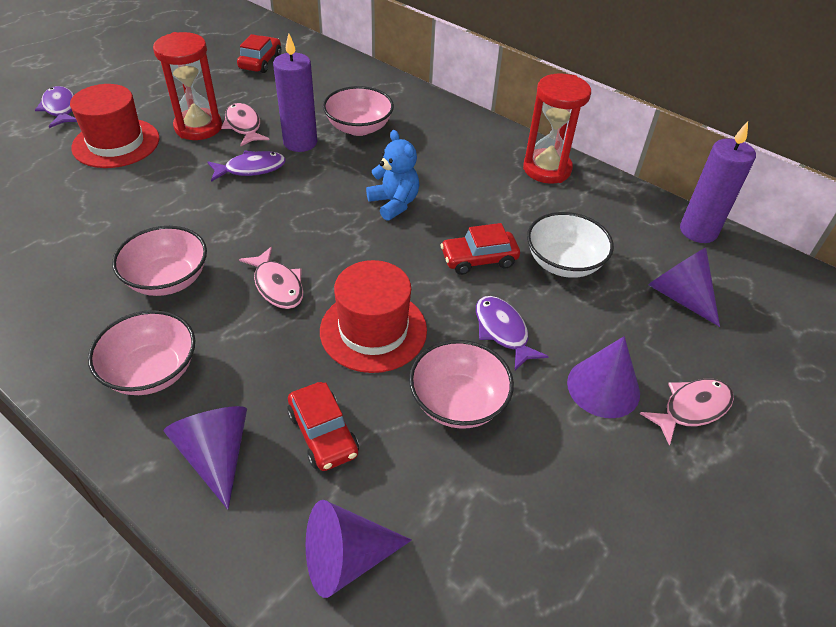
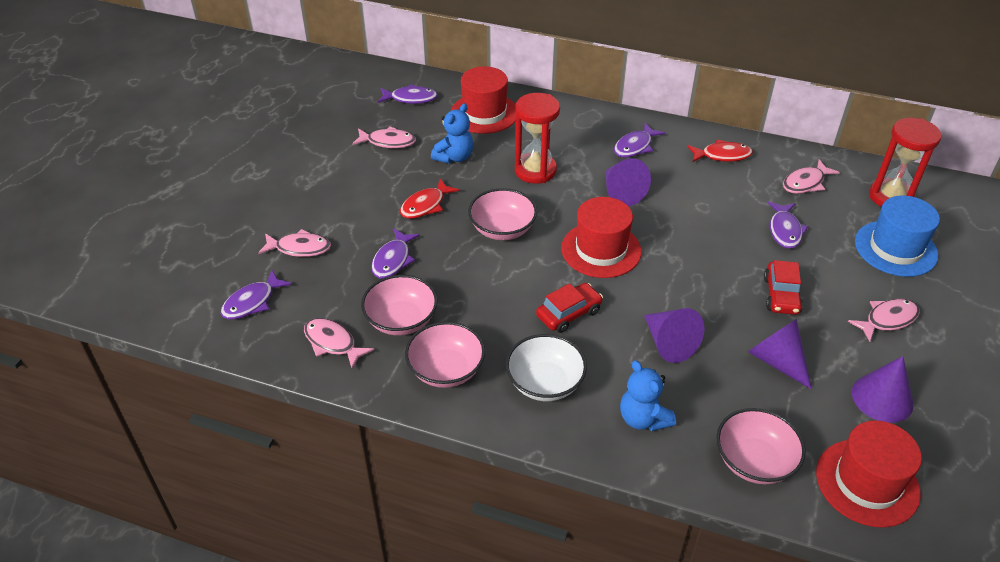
blue hat: 0 -> 1
blue teddy bear: 1 -> 2
pink fish: 3 -> 5
purple candle: 2 -> 0
purple fish: 3 -> 5
red car: 3 -> 2
red fish: 0 -> 2
red hat: 2 -> 3

